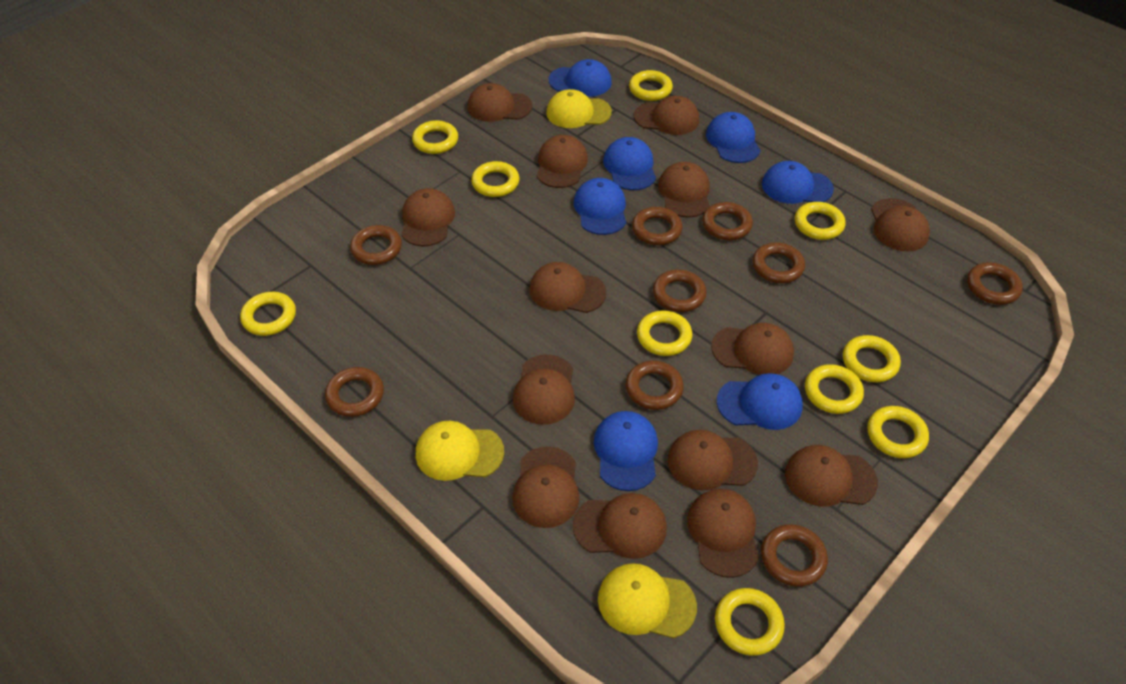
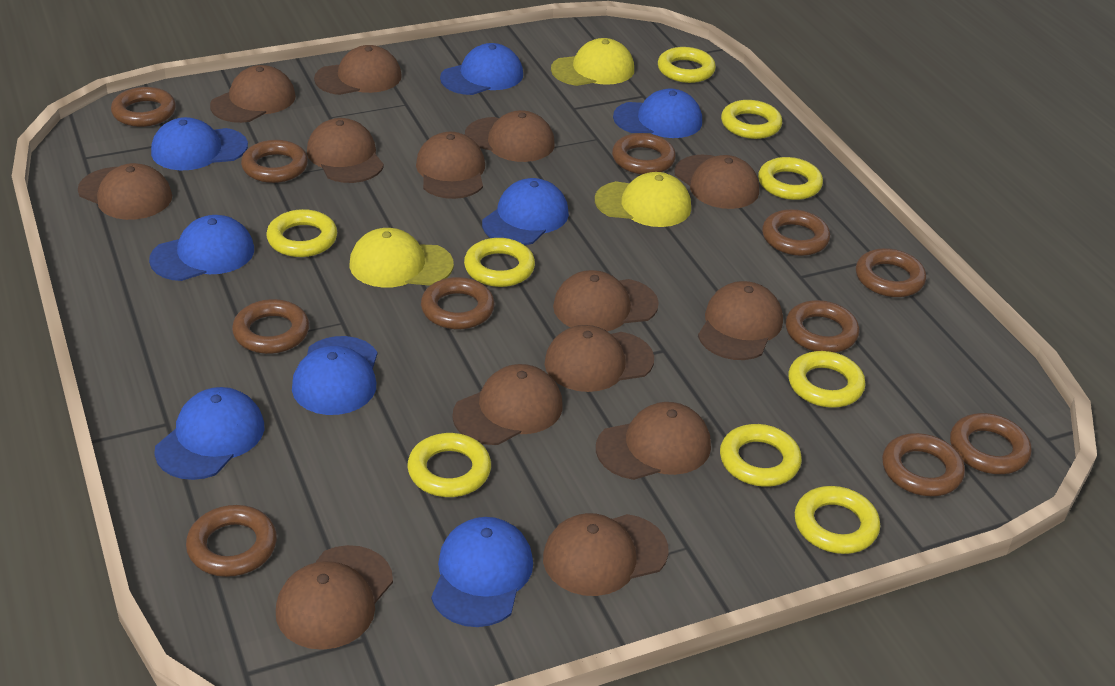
blue cap: 7 -> 8
brown ring: 9 -> 11
yellow ring: 10 -> 9

